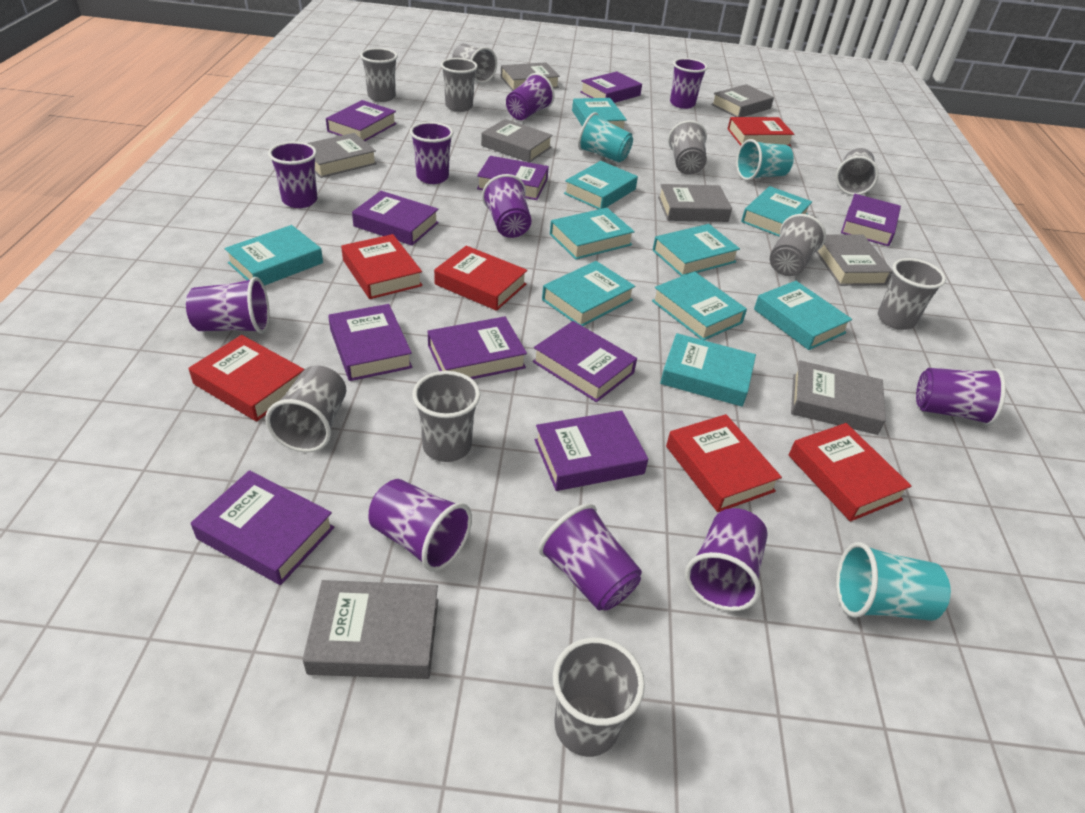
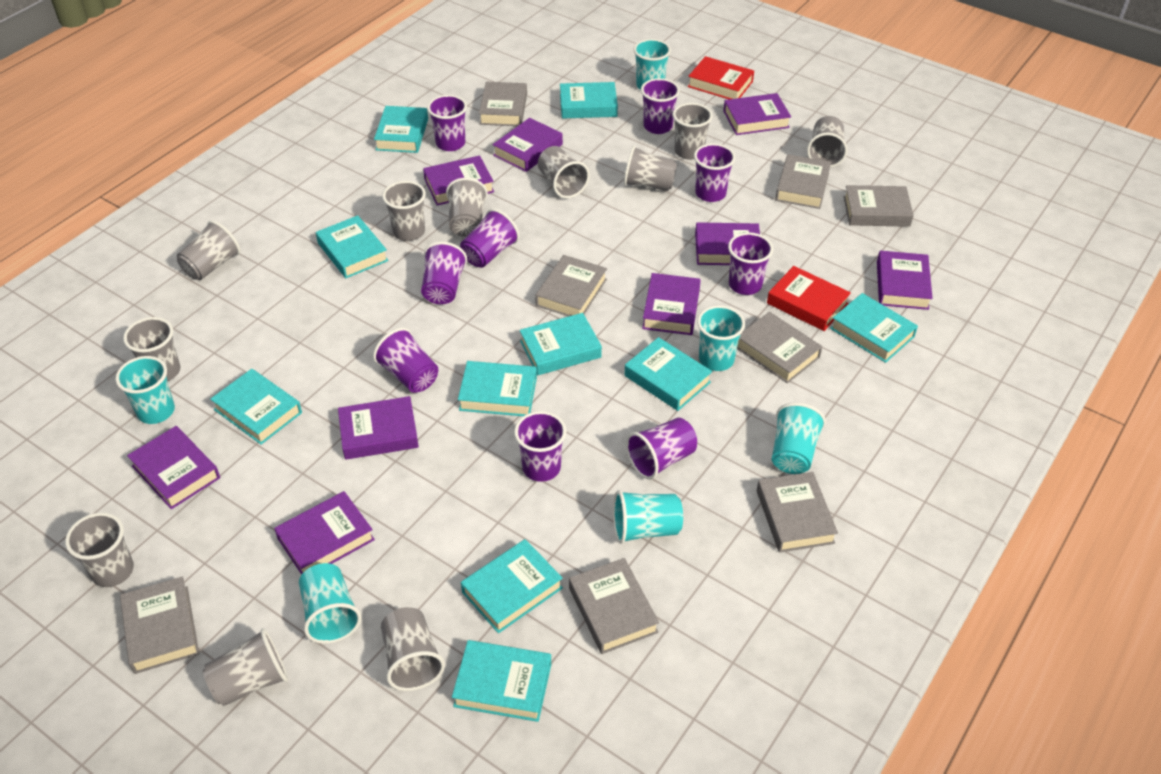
grey cup: 10 -> 11
purple book: 10 -> 9
purple cup: 10 -> 9
red book: 6 -> 2
turquoise cup: 3 -> 6

